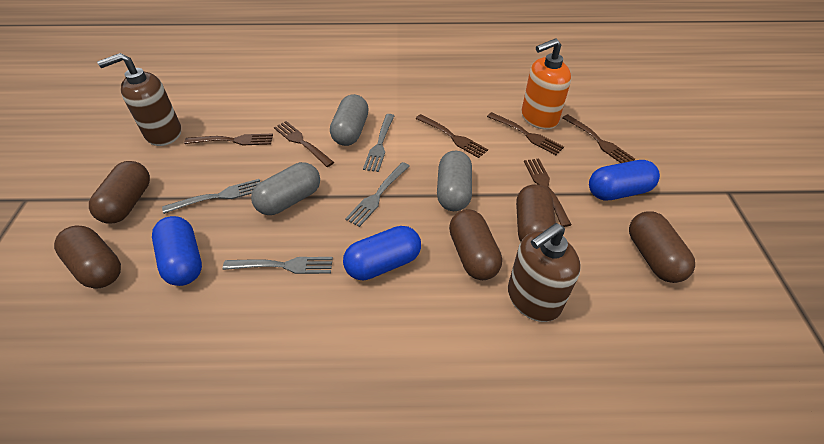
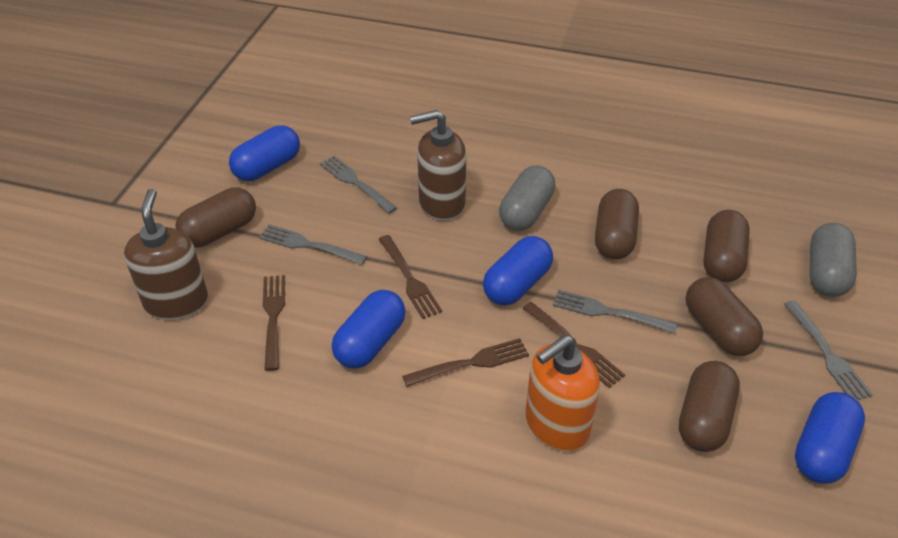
blue capsule: 3 -> 4
brown fork: 6 -> 4
grey capsule: 3 -> 2

